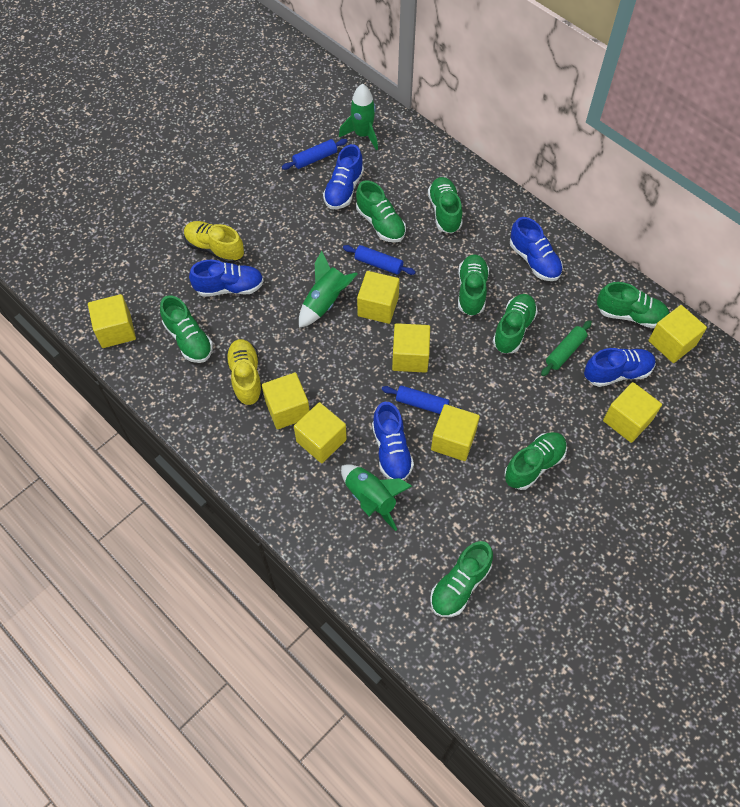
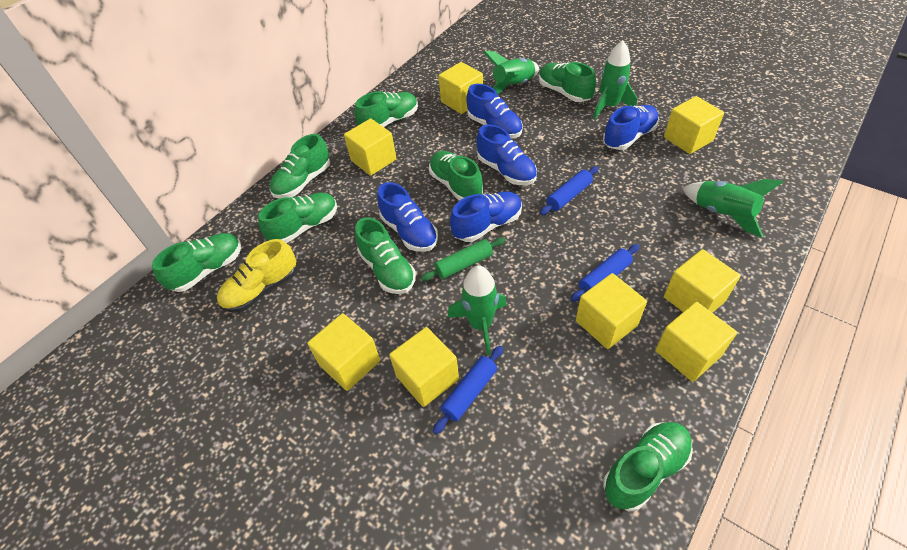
green rocket: 3 -> 4
yellow shoe: 2 -> 1

